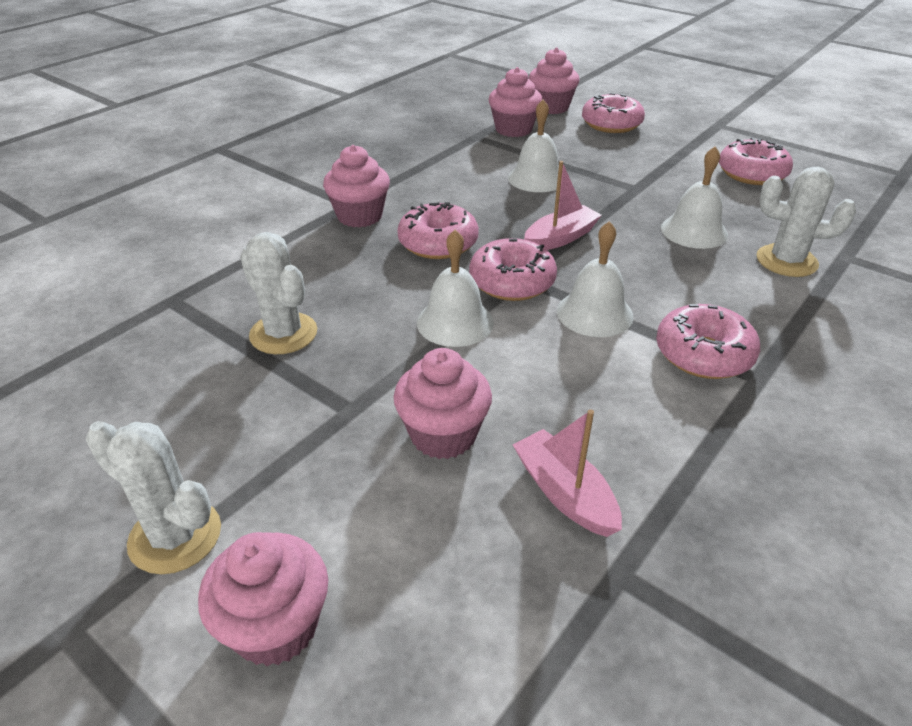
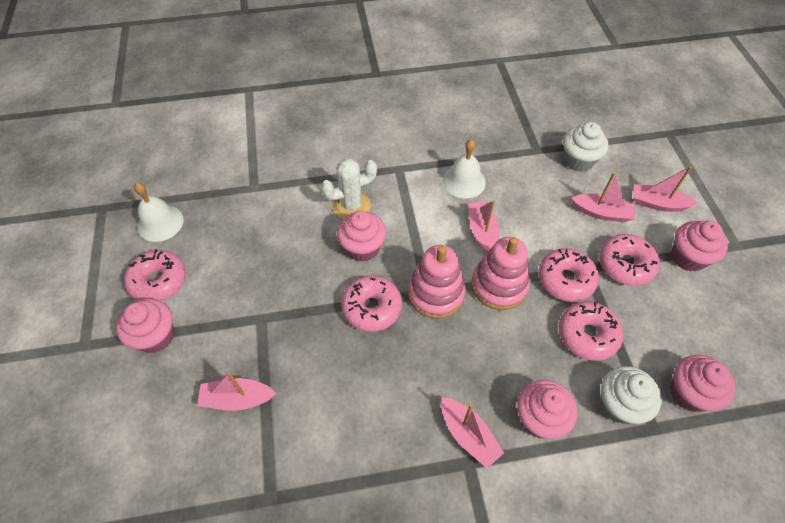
pink boat: 2 -> 5
pink stacking toy: 0 -> 2
white bell: 4 -> 2
white cactus: 3 -> 1
white cupcake: 0 -> 2

